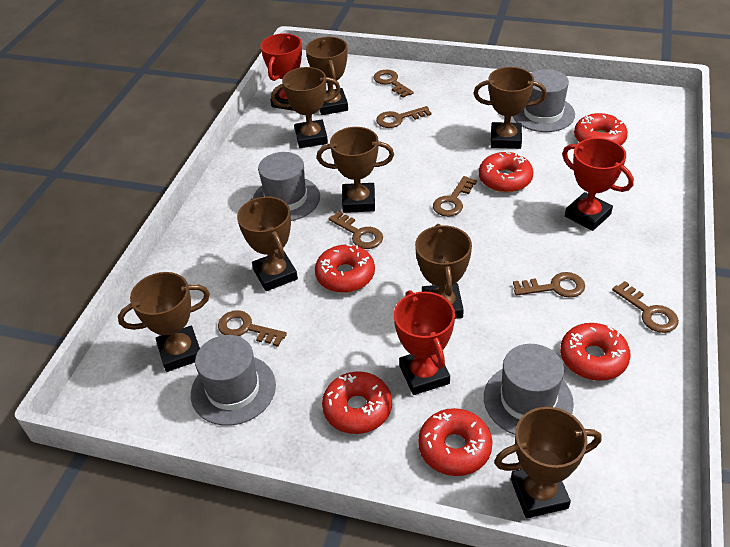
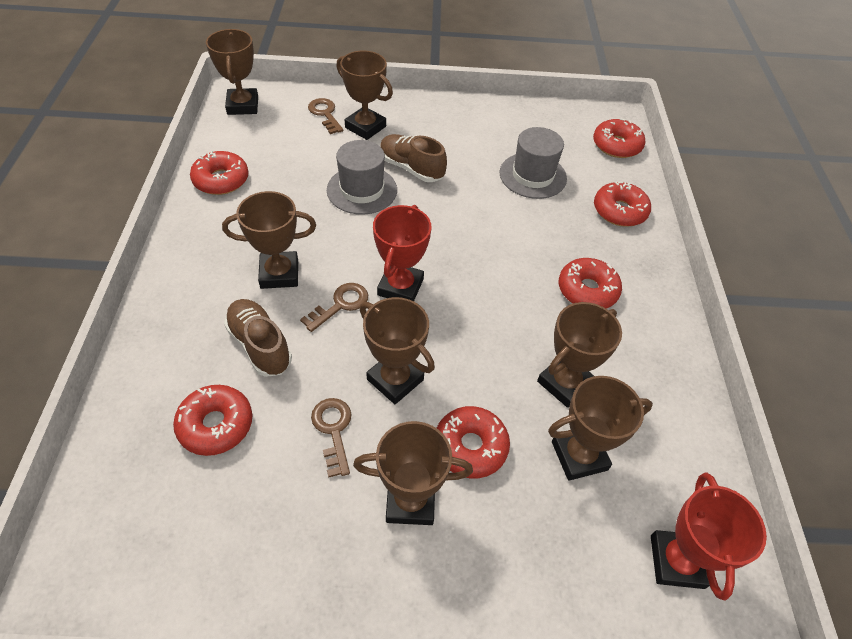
brown key: 7 -> 3
brown shoe: 0 -> 2
brown trophy: 8 -> 7
grey hat: 4 -> 2
red trophy: 3 -> 2

